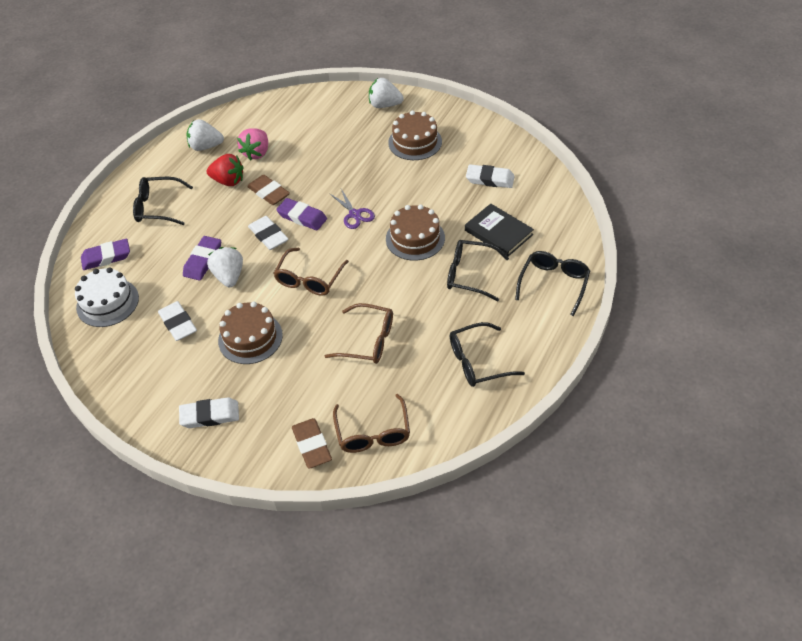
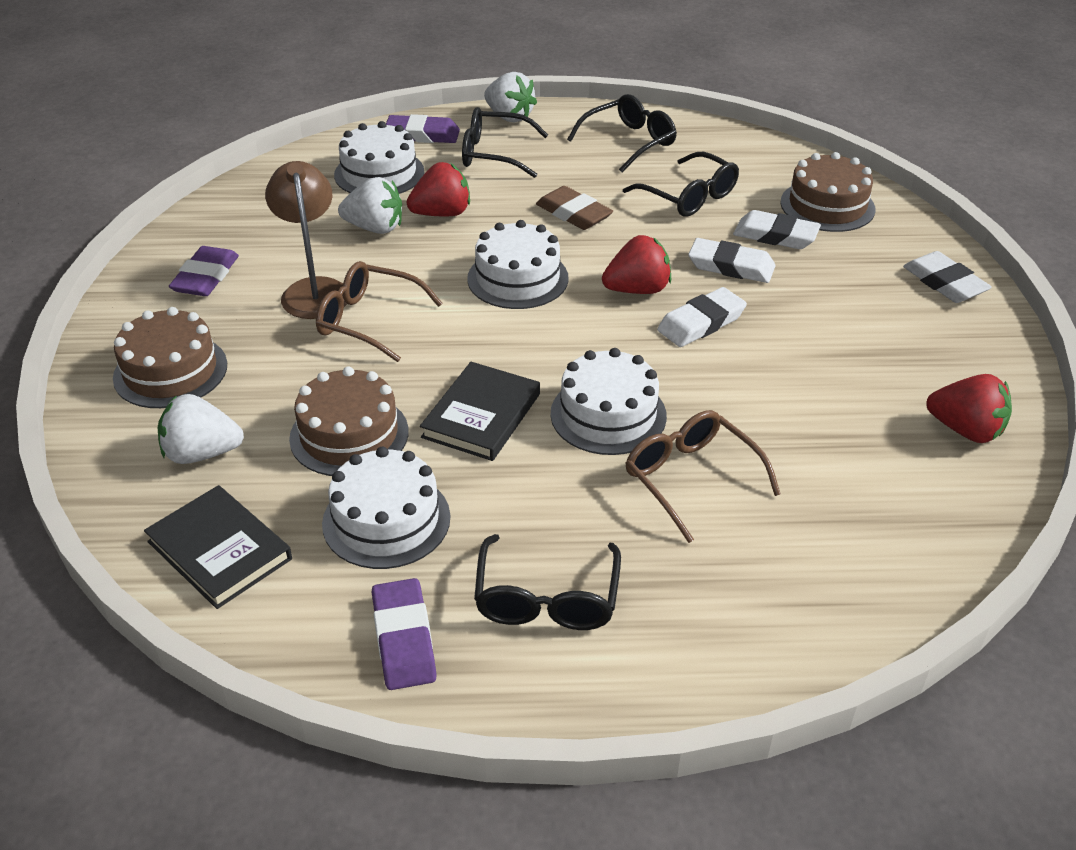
black book: 1 -> 2
brown eraser: 2 -> 1
brown glasses: 3 -> 2
brown lamp: 0 -> 1
pink strawberry: 1 -> 0
purple scissors: 1 -> 0
red strawberry: 1 -> 3
white cake: 1 -> 4

